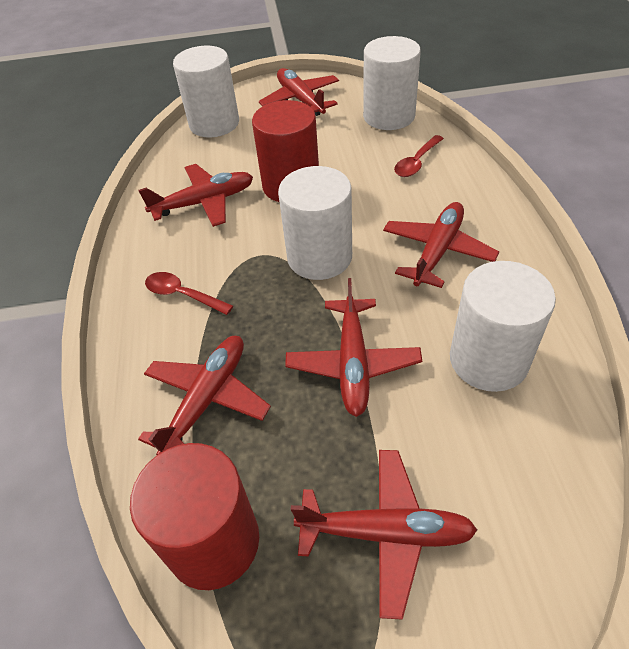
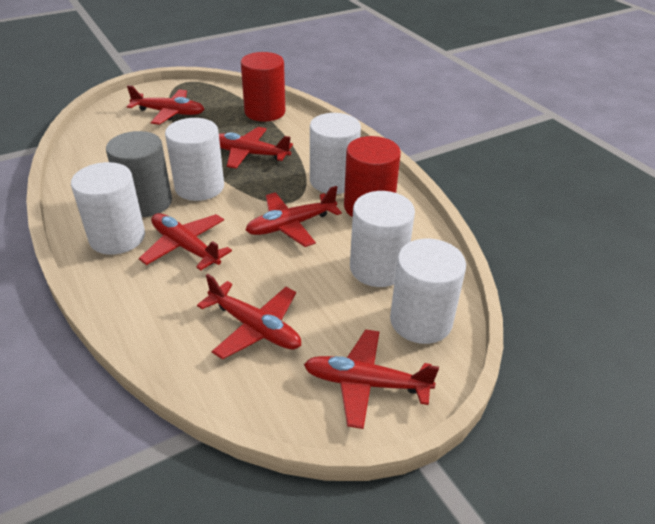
grey cylinder: 0 -> 1
red spoon: 2 -> 0
white cylinder: 4 -> 5

